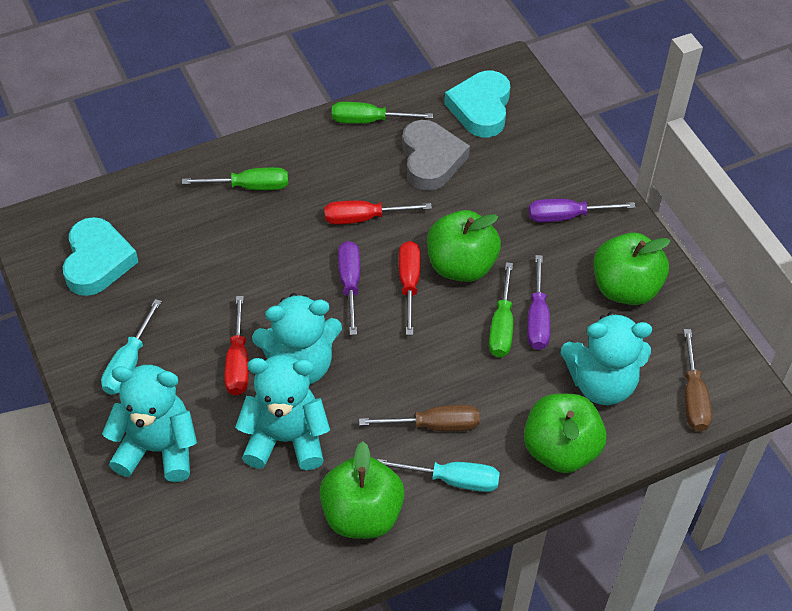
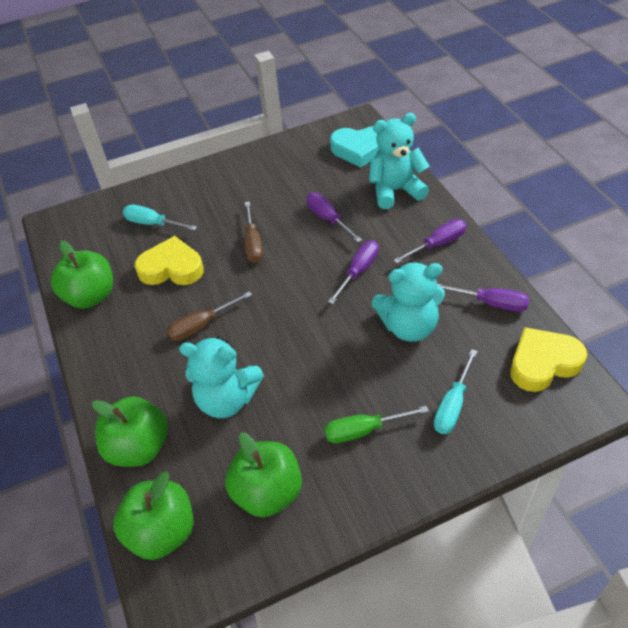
green screwdriver: 3 -> 1
grey heart: 1 -> 0
purple screwdriver: 3 -> 4
red screwdriver: 3 -> 0
turquoise heart: 2 -> 1
turquoise teddy bear: 4 -> 3
yellow heart: 0 -> 2

